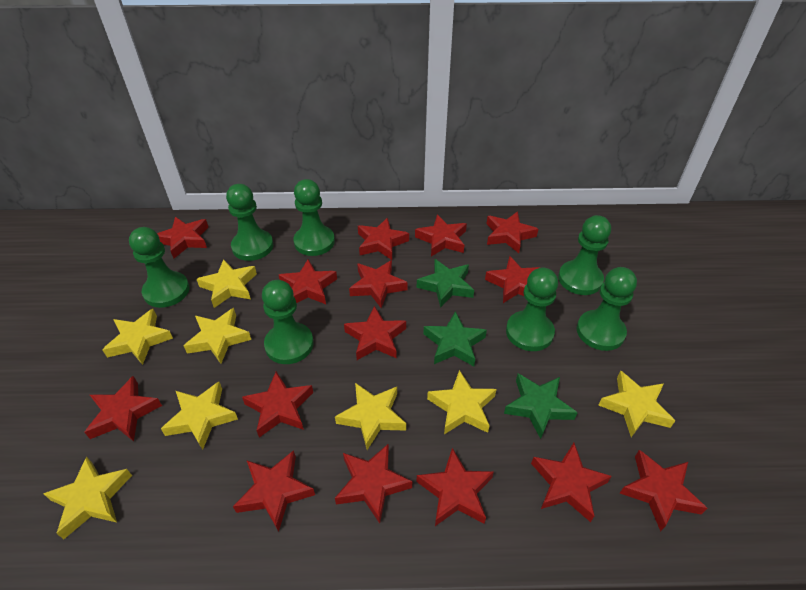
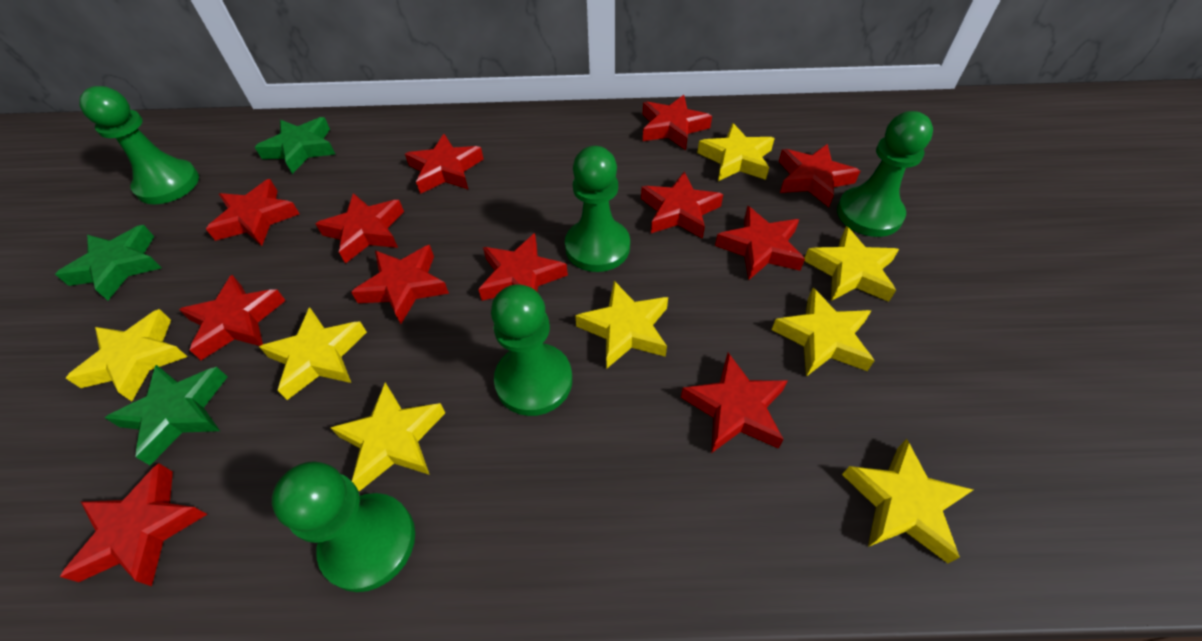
green pawn: 7 -> 5
red star: 15 -> 12

